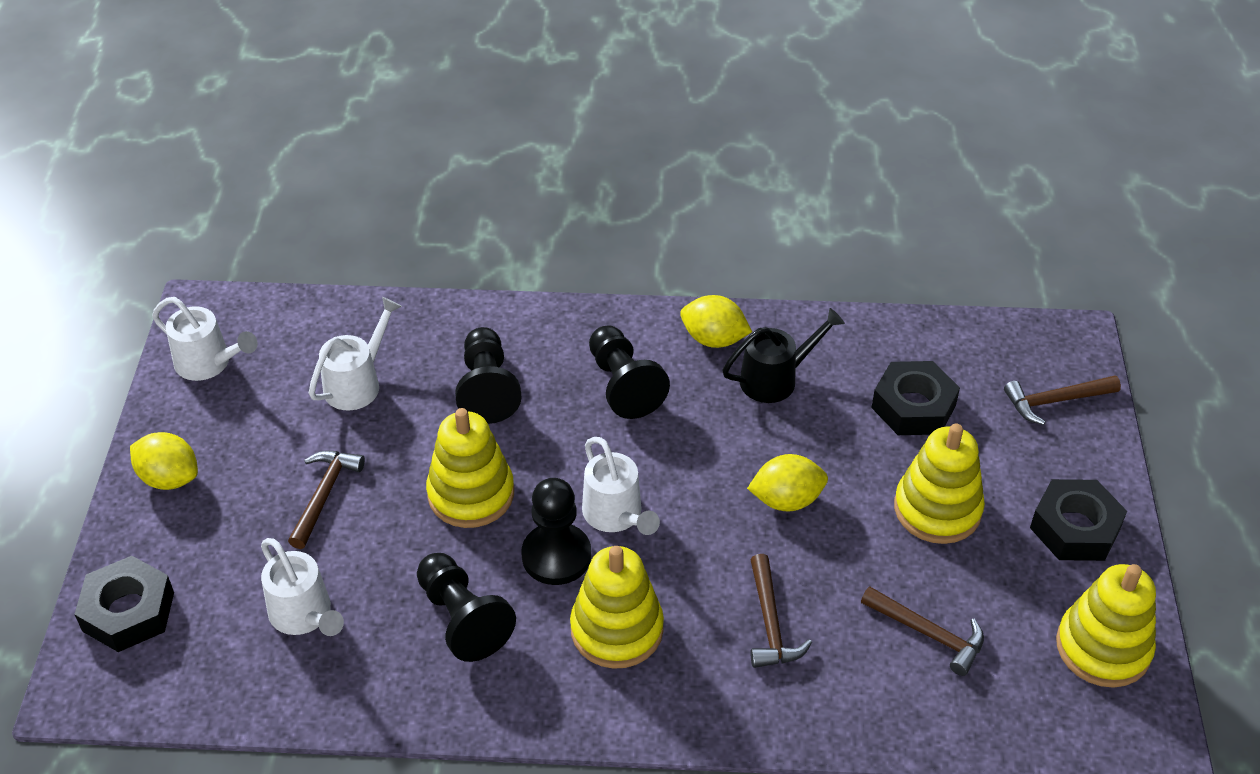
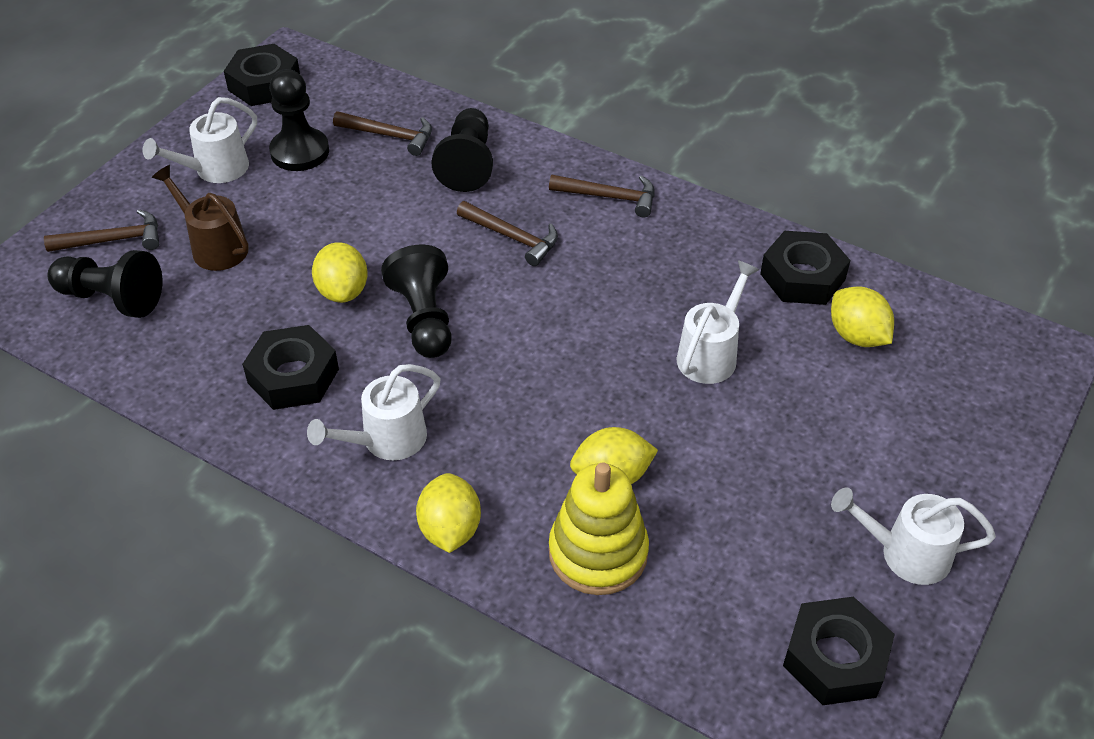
black nut: 3 -> 4
black watering can: 1 -> 0
brown watering can: 0 -> 1
yellow lemon: 3 -> 4
yellow stacking toy: 4 -> 1

